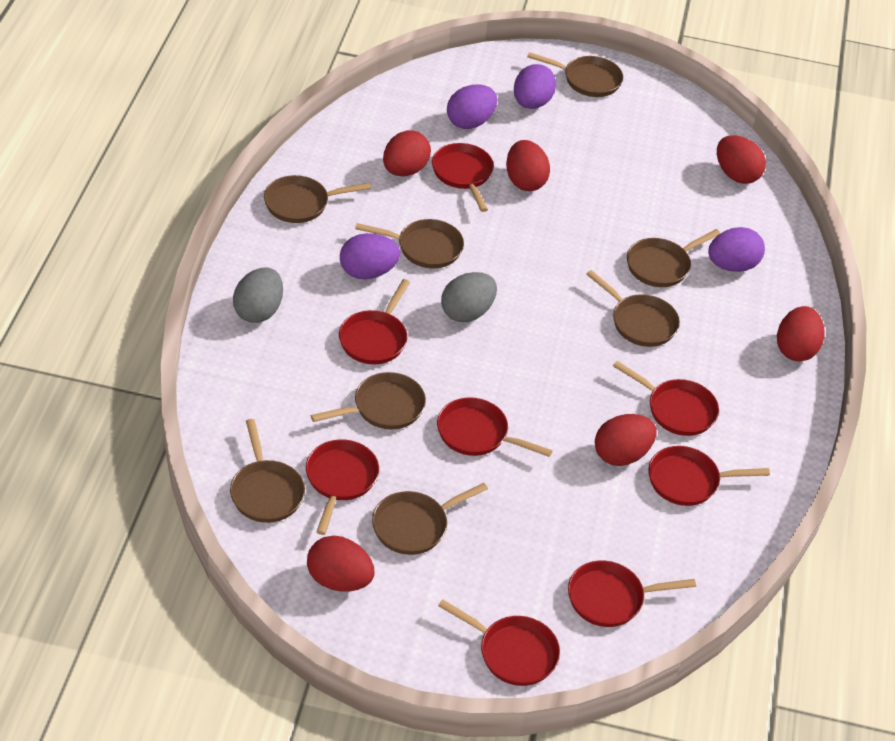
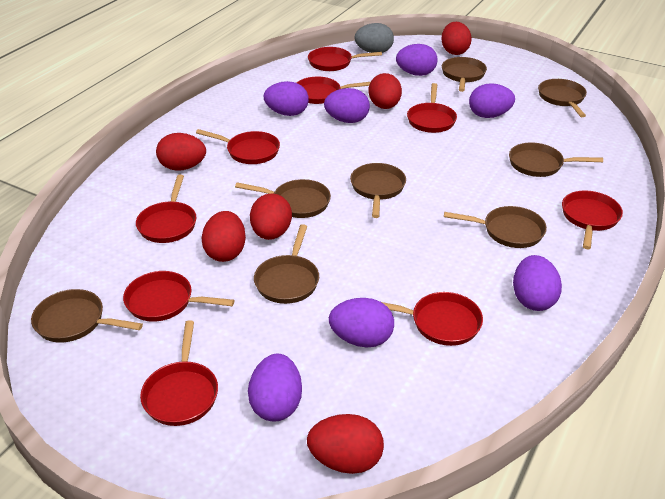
grey egg: 2 -> 1
purple egg: 4 -> 7
red pan: 8 -> 9

